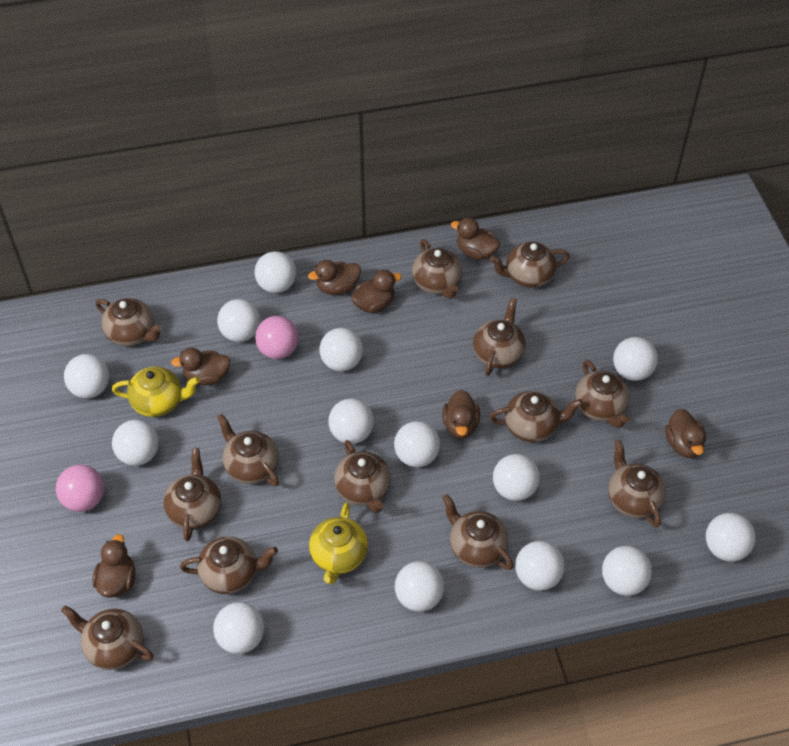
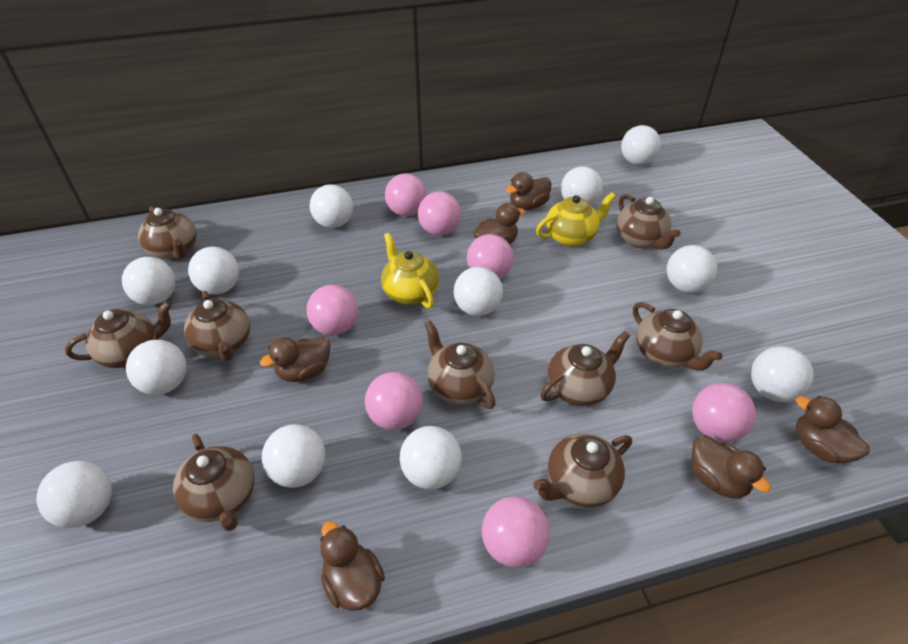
brown duck: 7 -> 6
brown teapot: 13 -> 9
pink ball: 2 -> 7
white ball: 14 -> 12

